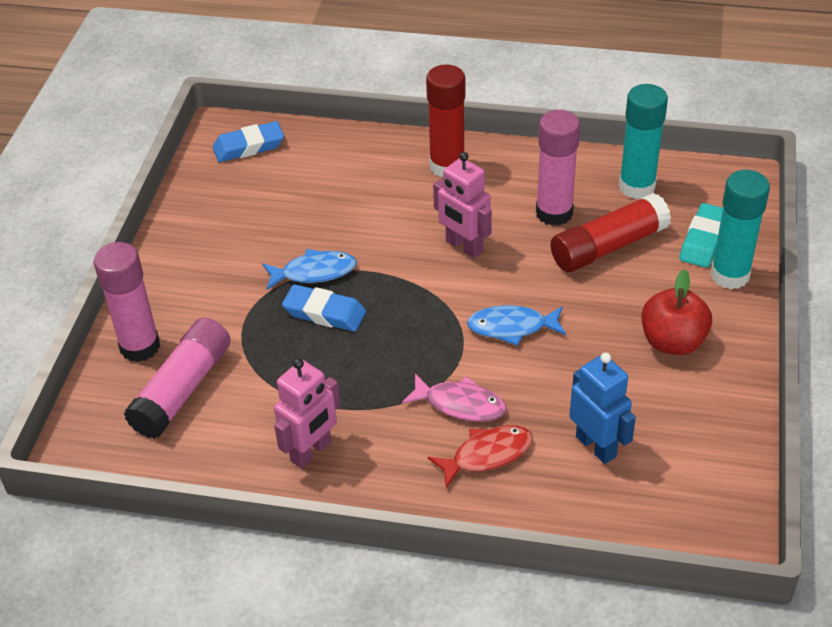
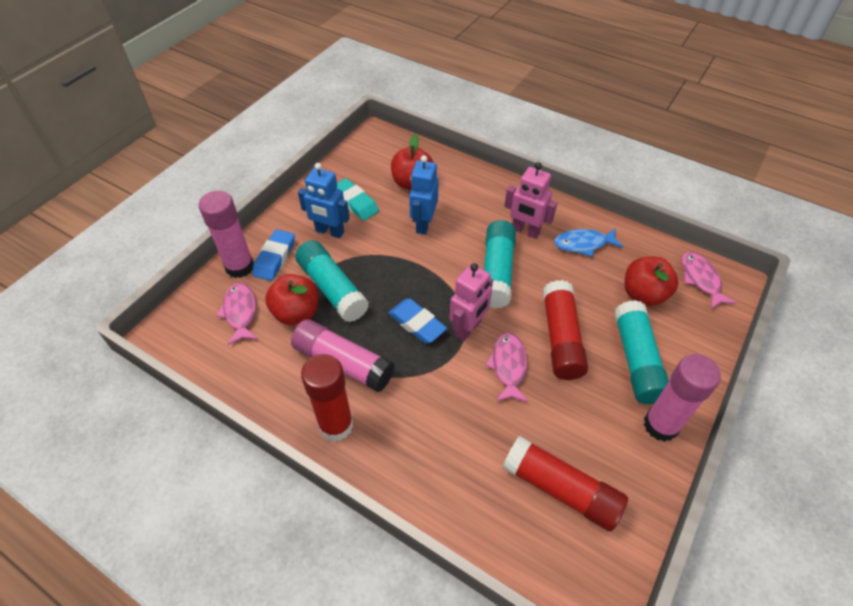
blue fish: 2 -> 1
blue robot: 1 -> 2
pink fish: 1 -> 3
red apple: 1 -> 3
red fish: 1 -> 0
red glue stick: 2 -> 3
turquoise glue stick: 2 -> 3

